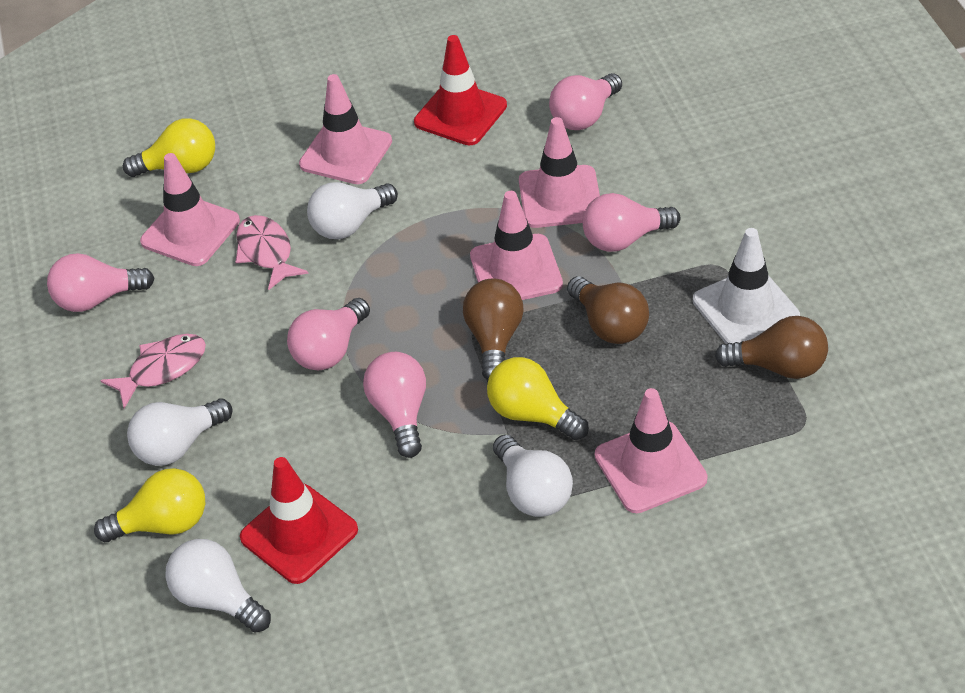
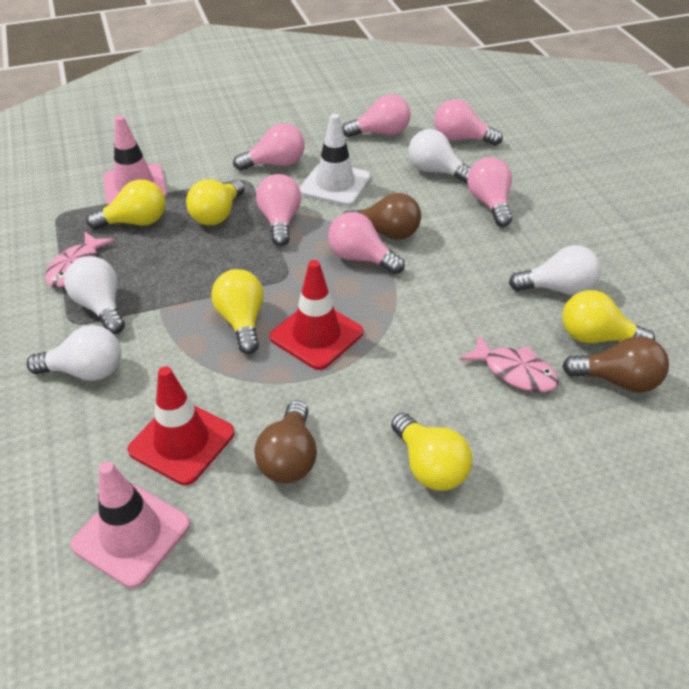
pink light bulb: 5 -> 6
pink traffic cone: 5 -> 2
yellow light bulb: 3 -> 5

